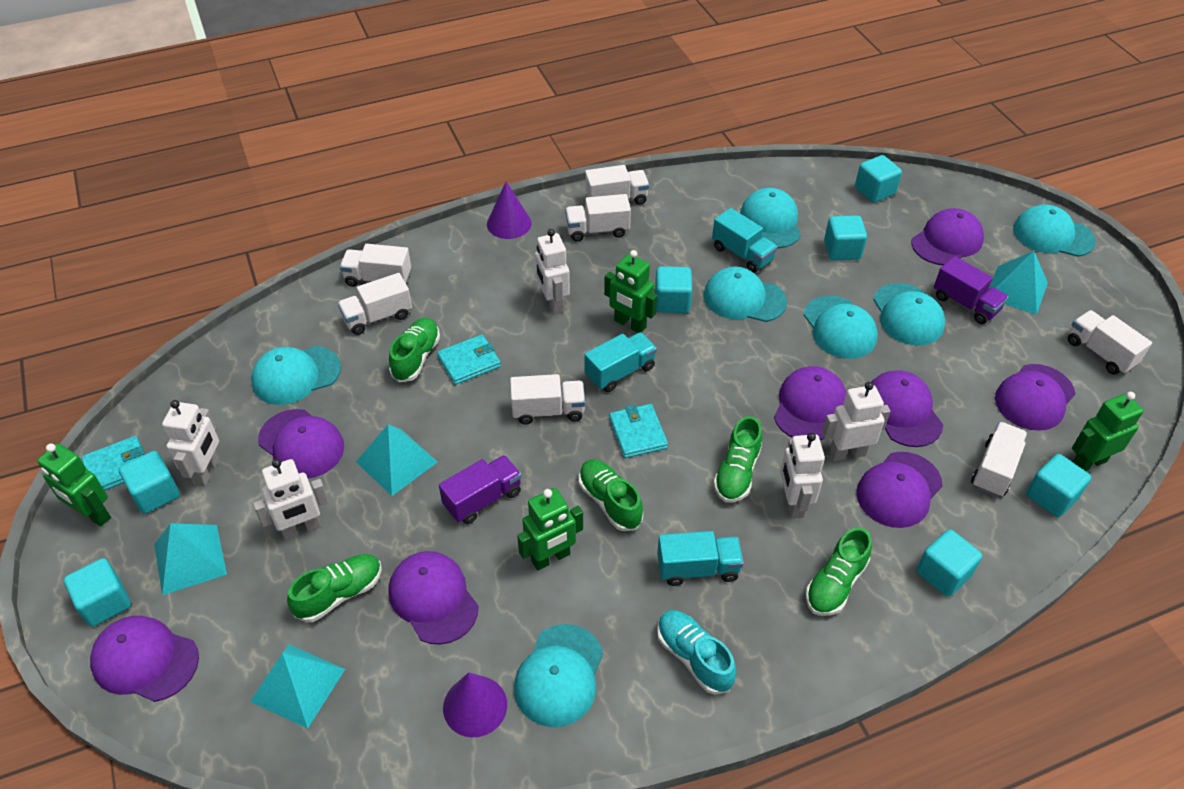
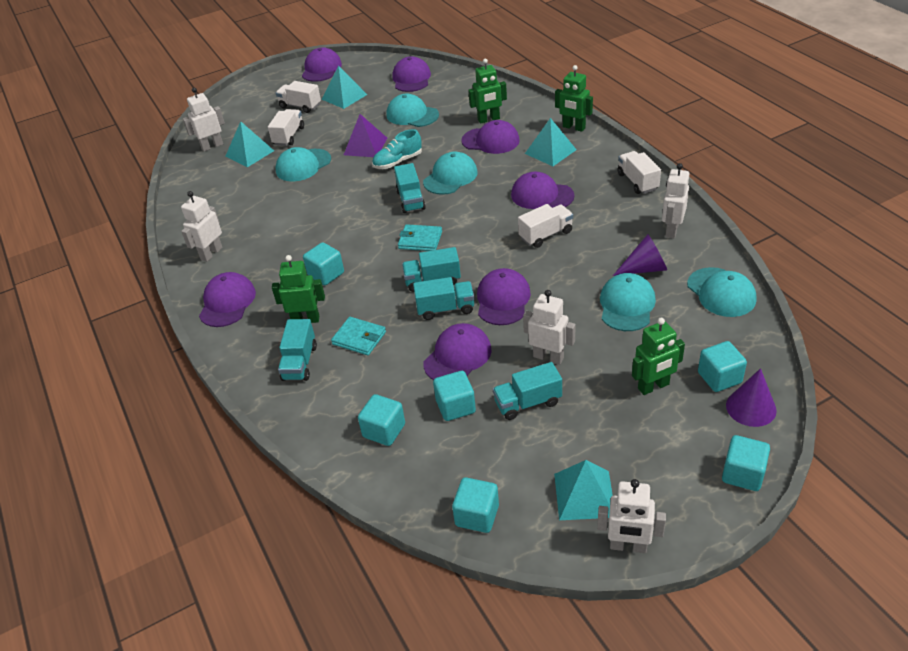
green shoe: 5 -> 0
purple cap: 8 -> 7
purple pyramid: 0 -> 1
purple truck: 2 -> 0
turquoise cap: 7 -> 5
turquoise cube: 7 -> 6
turquoise truck: 3 -> 5
turquoise wallet: 3 -> 2
white truck: 7 -> 4

